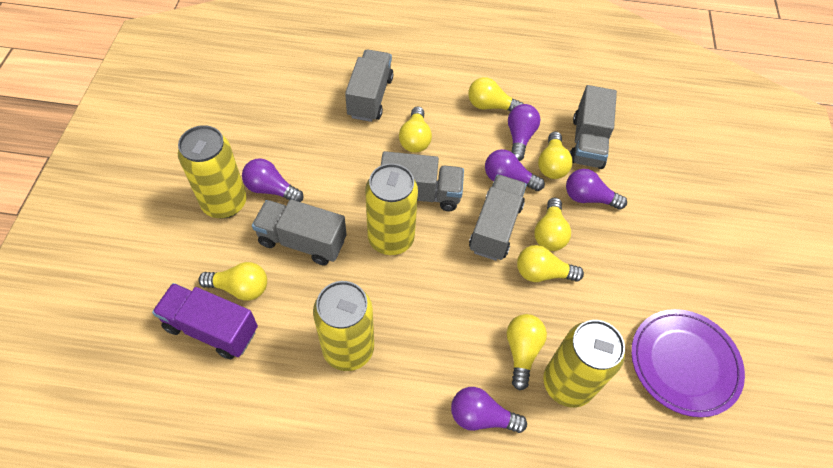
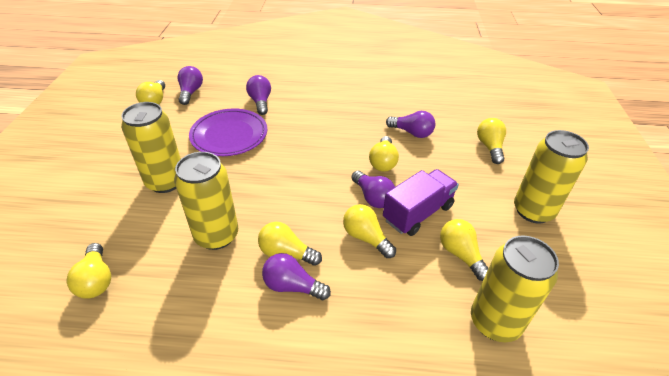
grey truck: 5 -> 0

